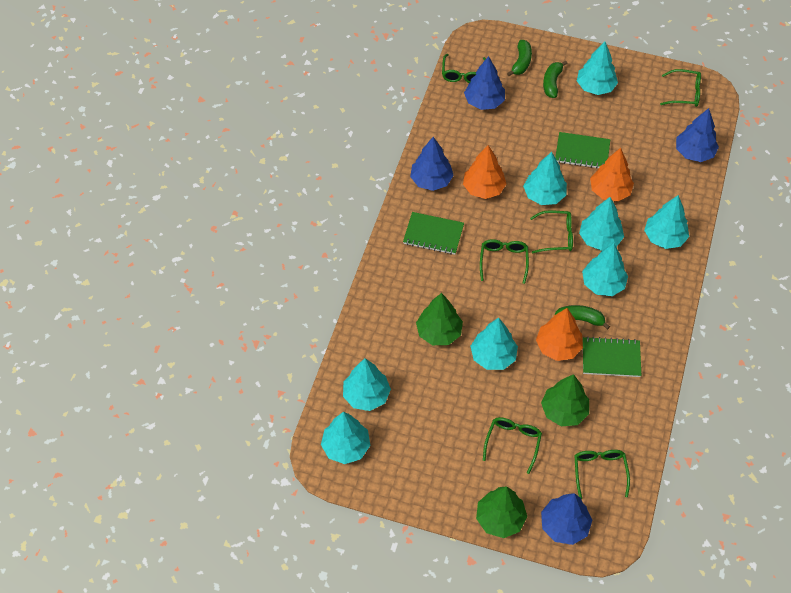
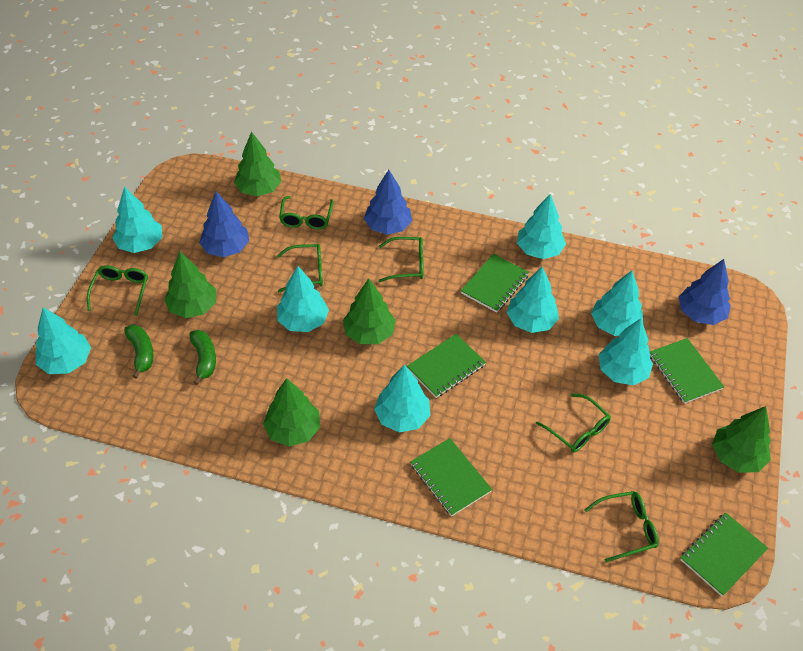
blue tree: 4 -> 3
green banana: 3 -> 2
green notebook: 3 -> 5
green tree: 3 -> 5
orange tree: 3 -> 0

